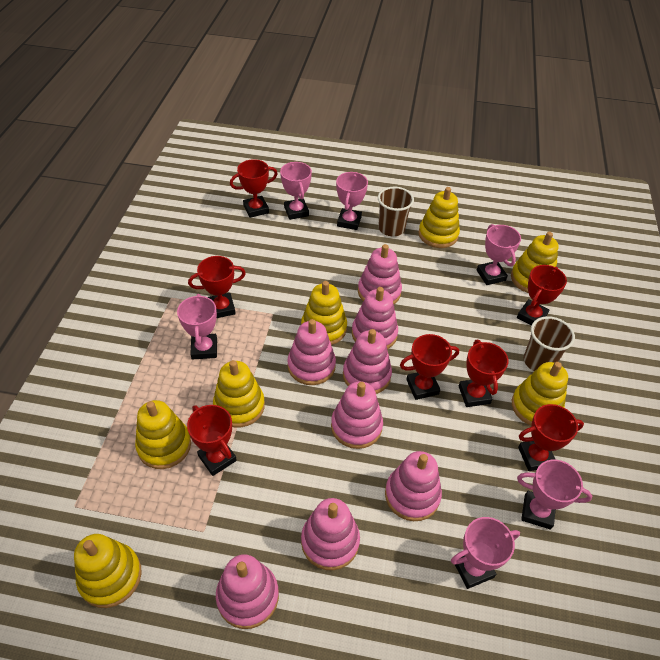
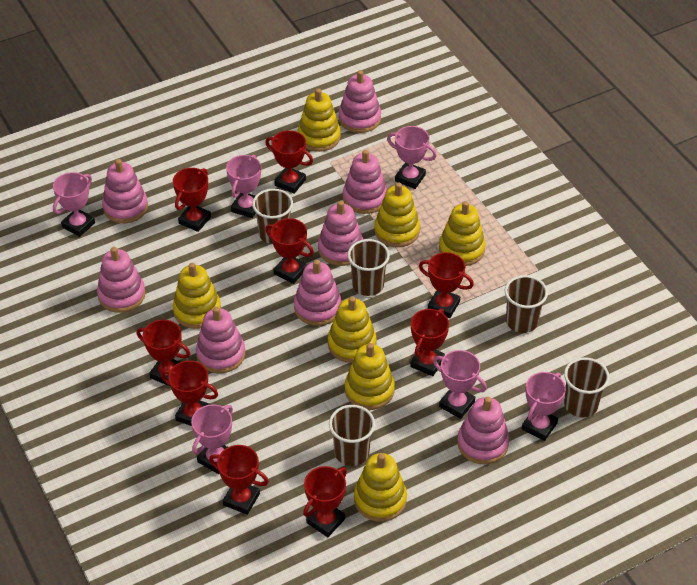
brown cup: 2 -> 5
red trophy: 7 -> 9

